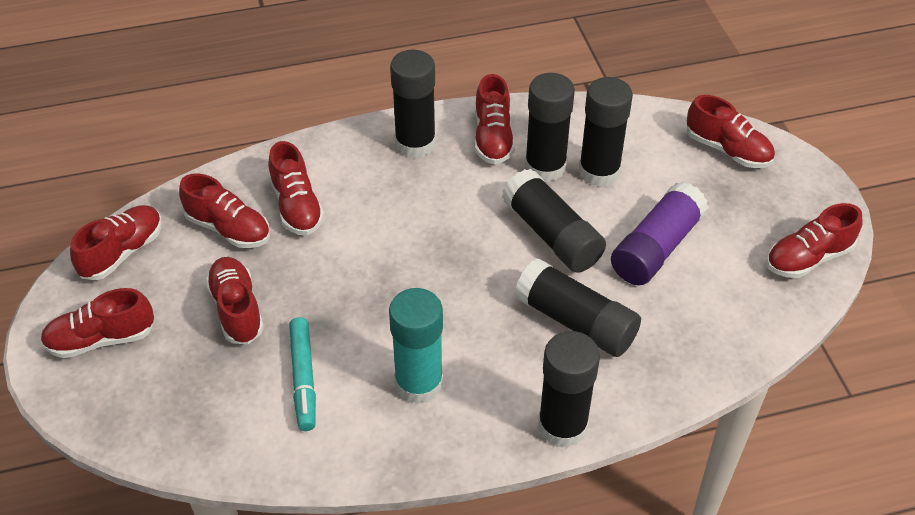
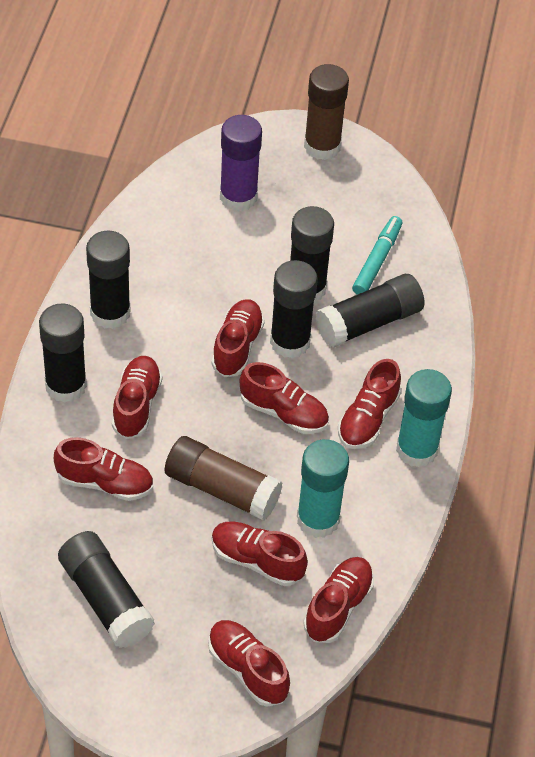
brown glue stick: 0 -> 2
turquoise glue stick: 1 -> 2

